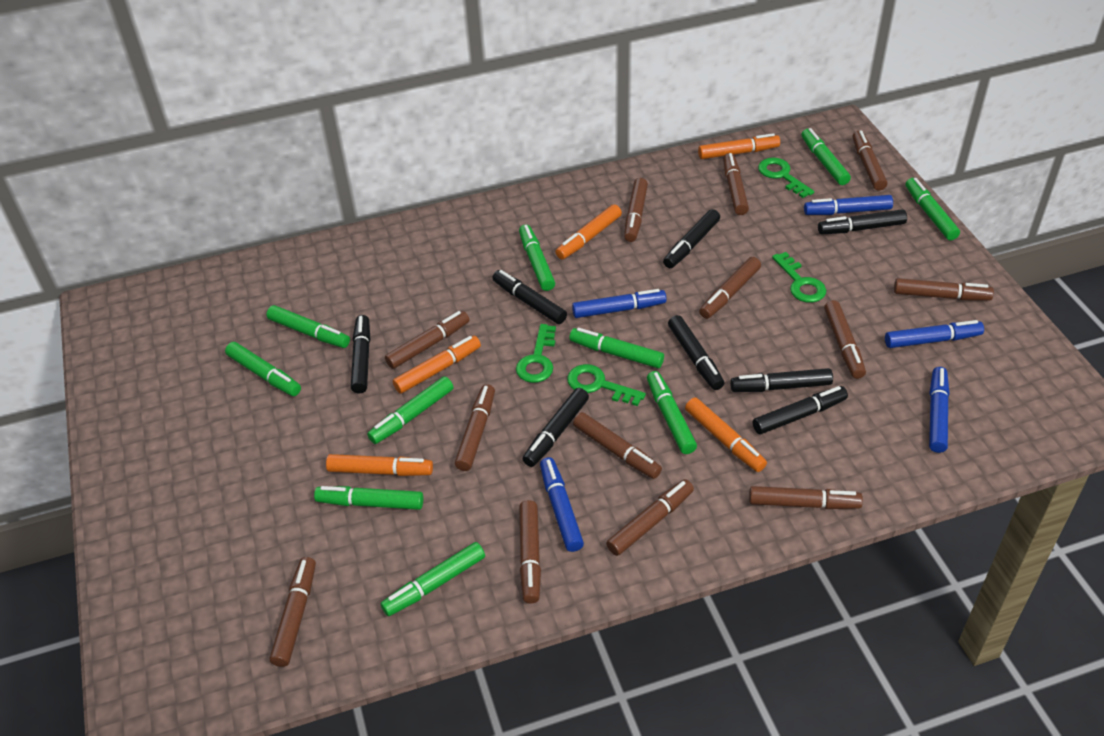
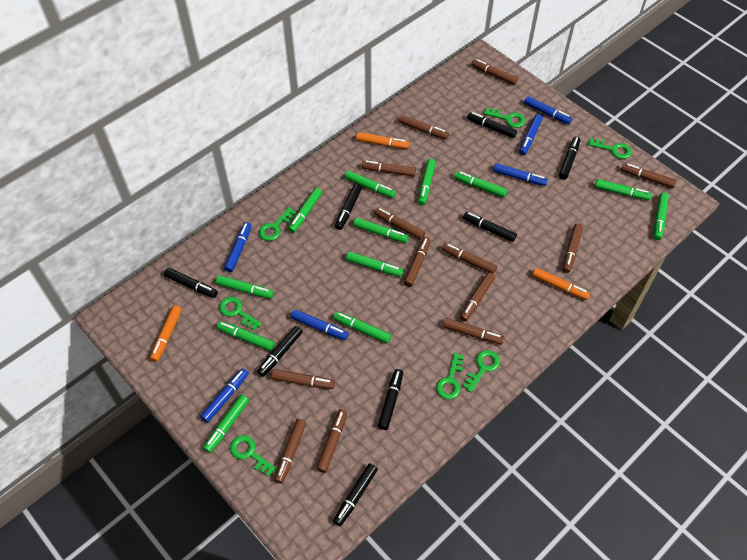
blue marker: 5 -> 6
green key: 4 -> 7
green marker: 10 -> 12
orange marker: 5 -> 3

